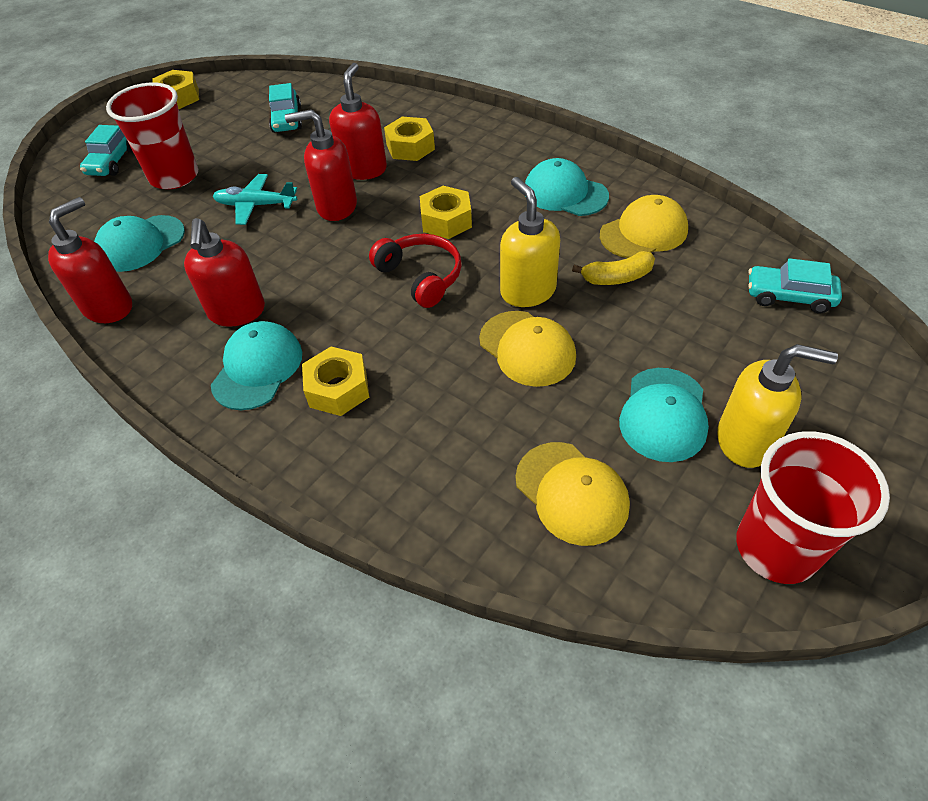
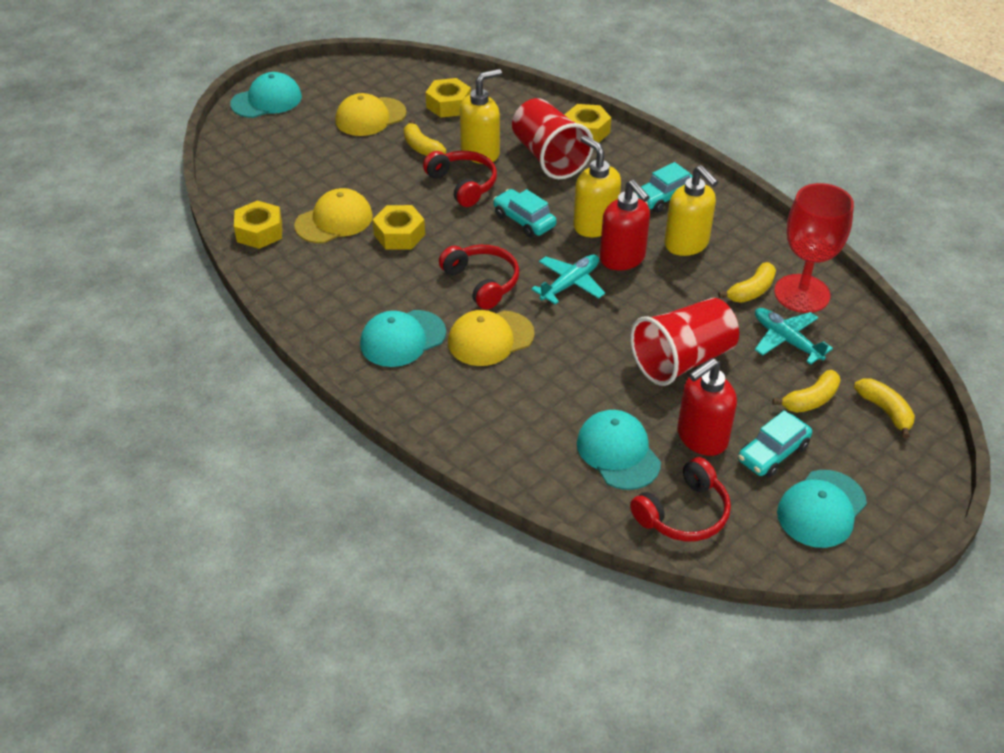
red goblet: 0 -> 1
red headphones: 1 -> 3
red soap dispenser: 4 -> 2
turquoise plane: 1 -> 2
yellow banana: 1 -> 4
yellow soap dispenser: 2 -> 3

